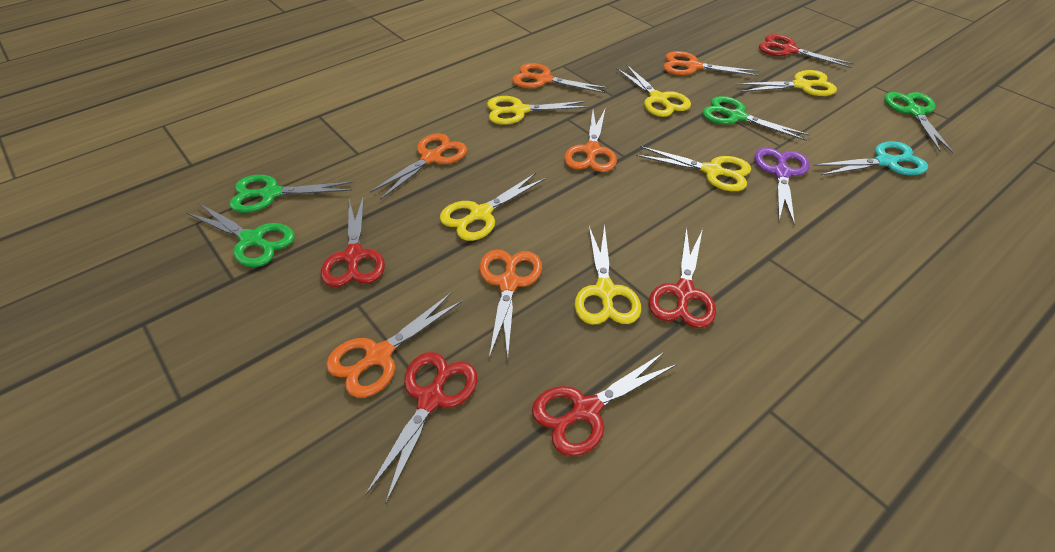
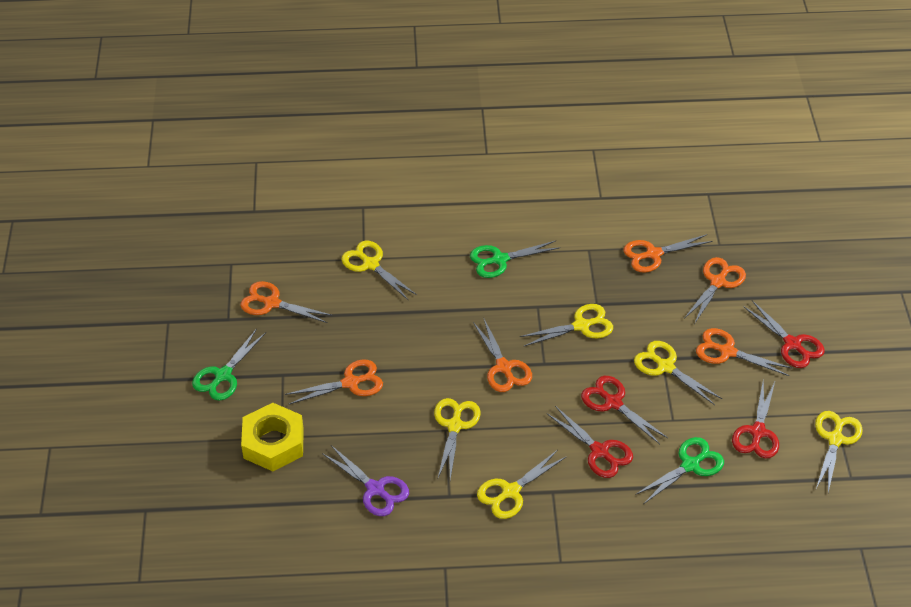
green scissors: 4 -> 3
red scissors: 5 -> 4
turquoise scissors: 1 -> 0
yellow nut: 0 -> 1

